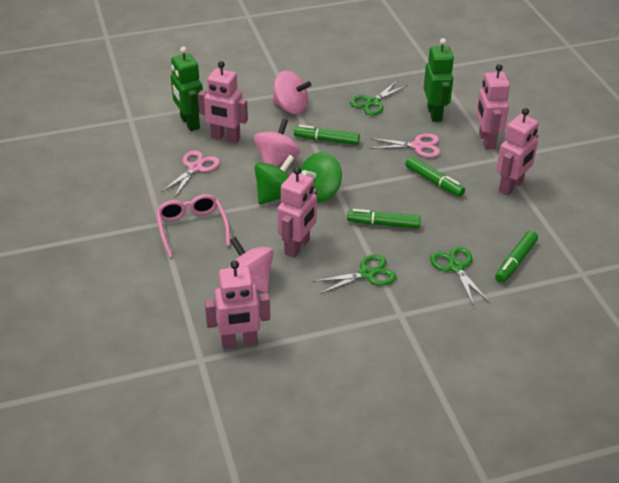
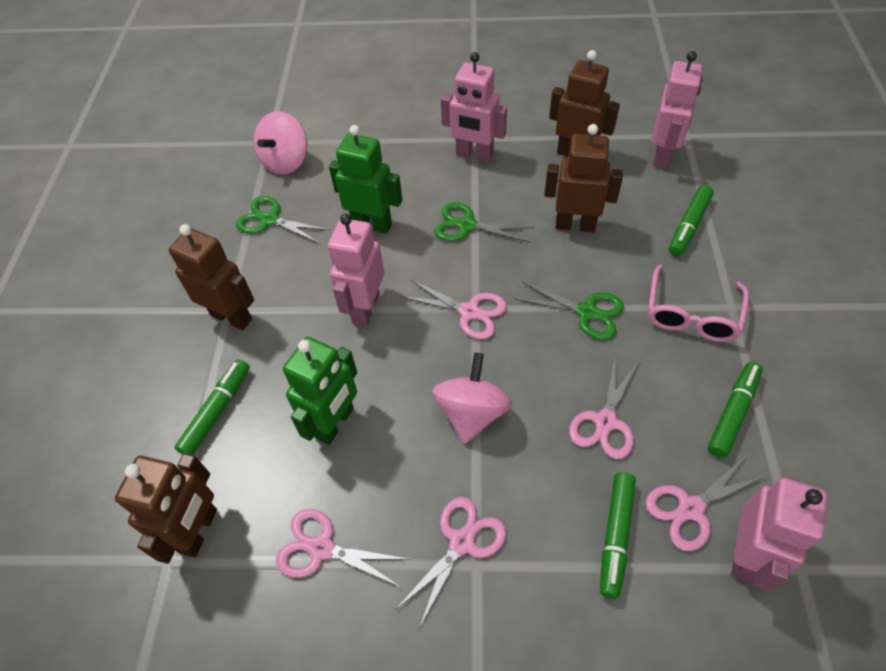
brown robot: 0 -> 4
green spinning top: 2 -> 0
pink robot: 5 -> 4
pink scissors: 2 -> 5
pink spinning top: 3 -> 2

